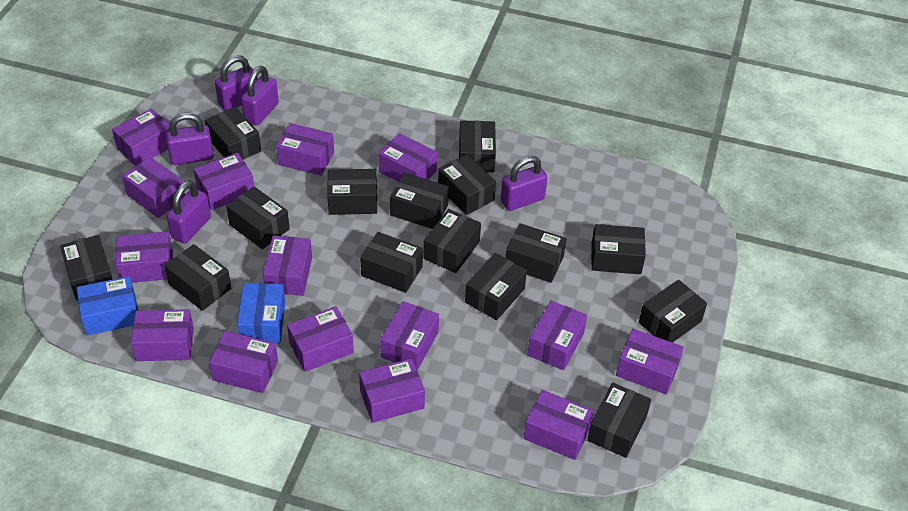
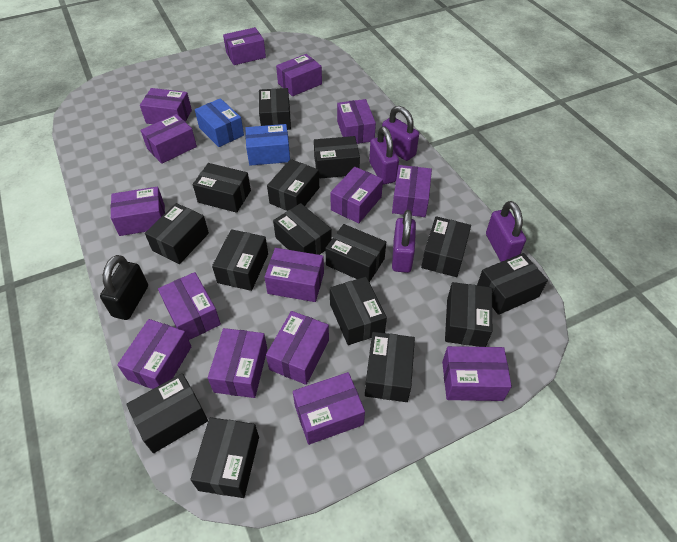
black padlock: 0 -> 1
purple padlock: 5 -> 4

